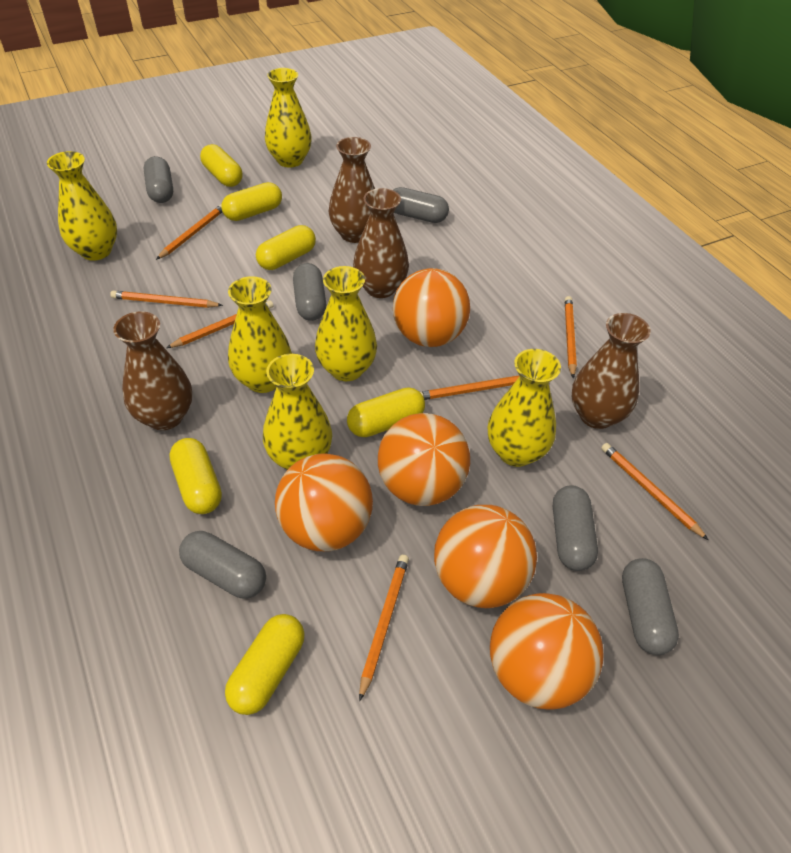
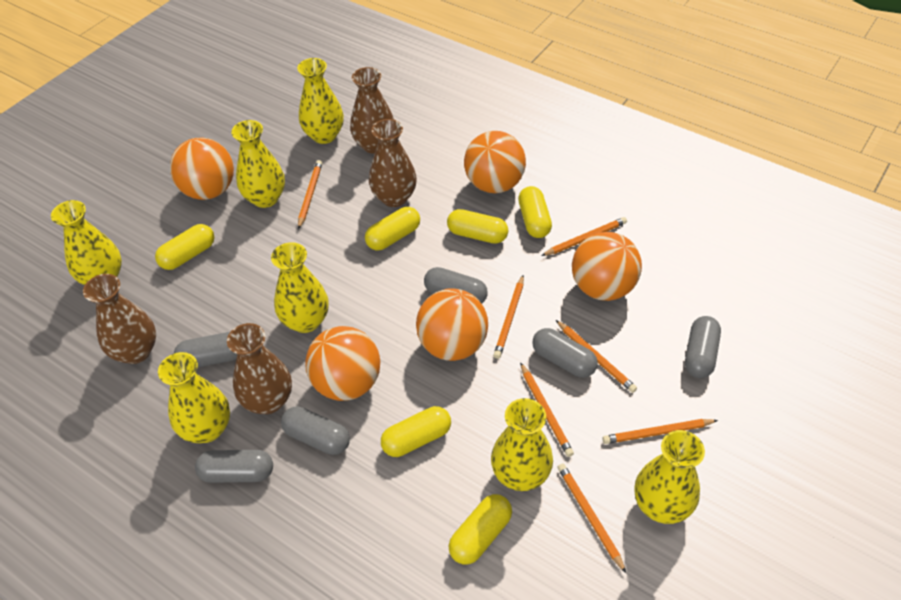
yellow vase: 6 -> 7

